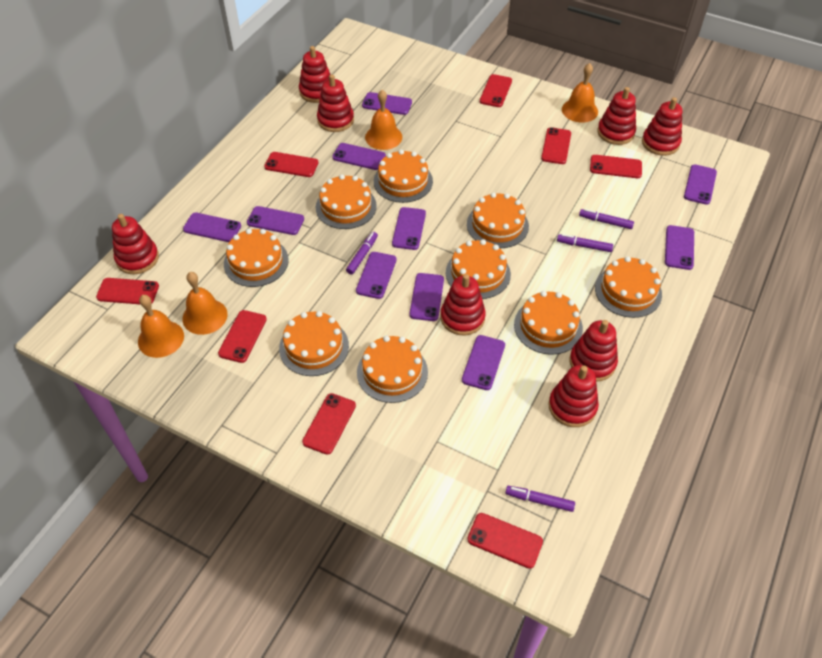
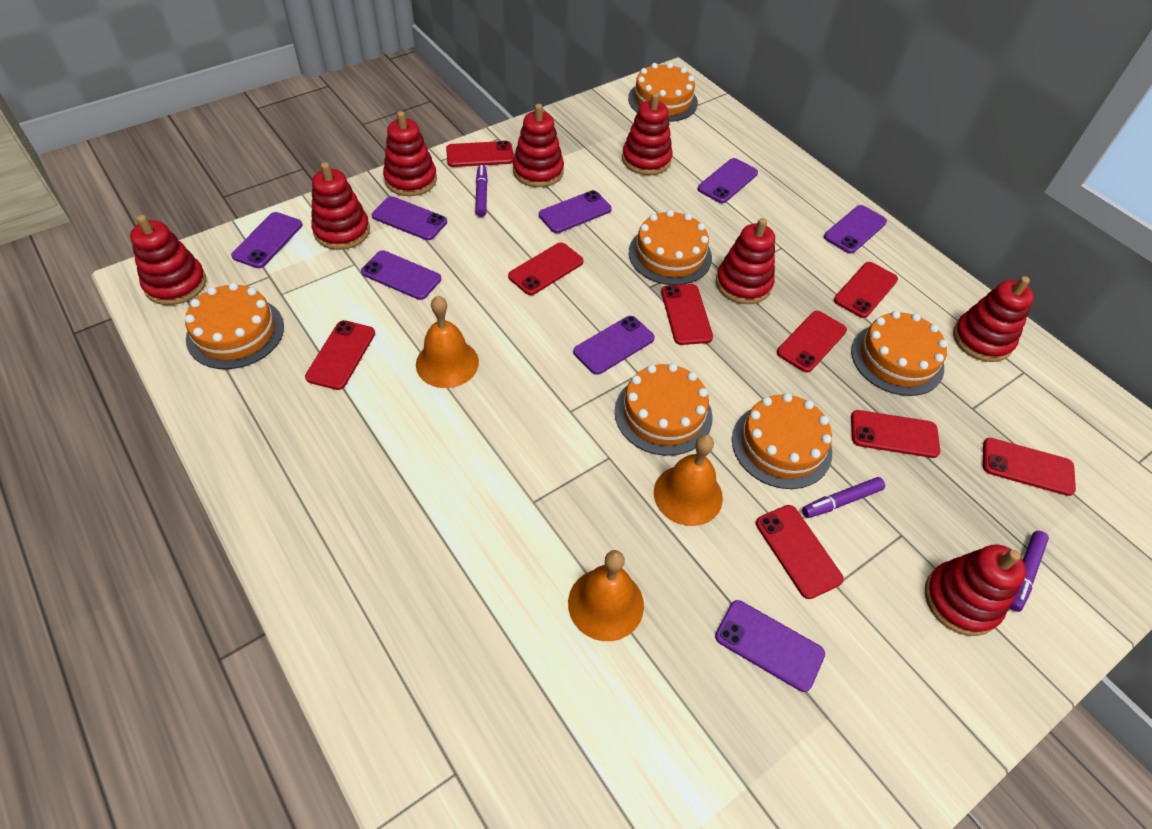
orange bell: 4 -> 3
orange cake: 9 -> 6
purple marker: 4 -> 3
purple phone: 10 -> 8
red phone: 8 -> 9

